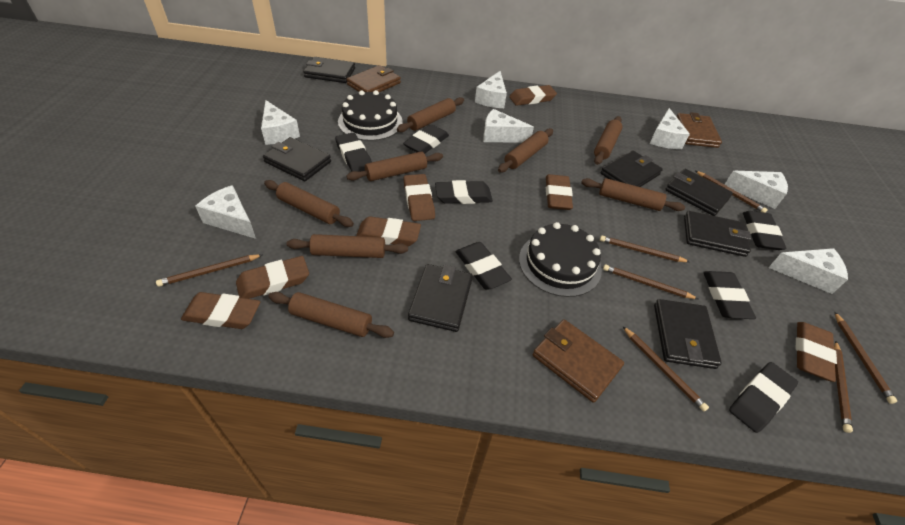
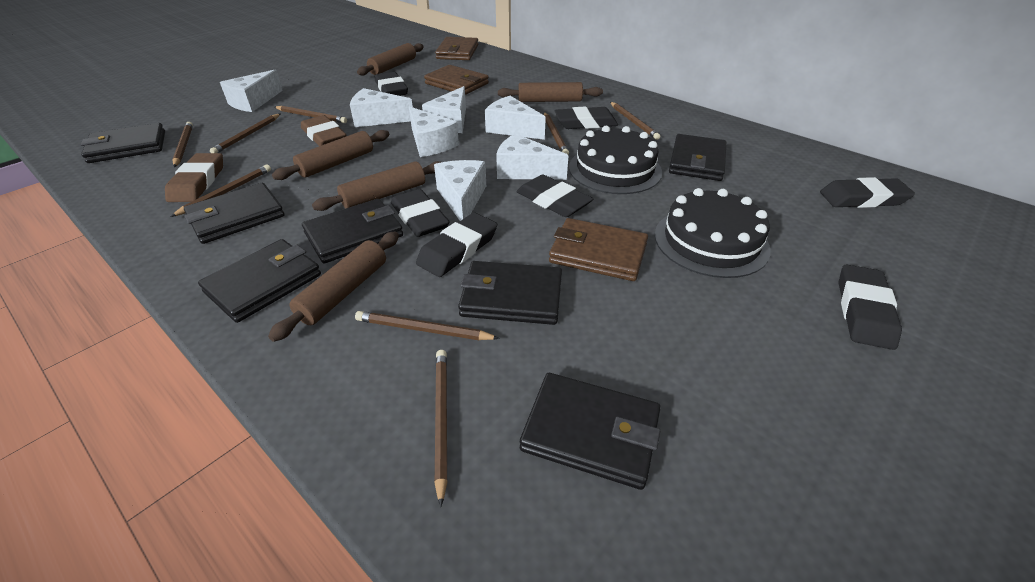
brown eraser: 7 -> 2
brown pencil: 7 -> 8
brown rolling pin: 8 -> 5

